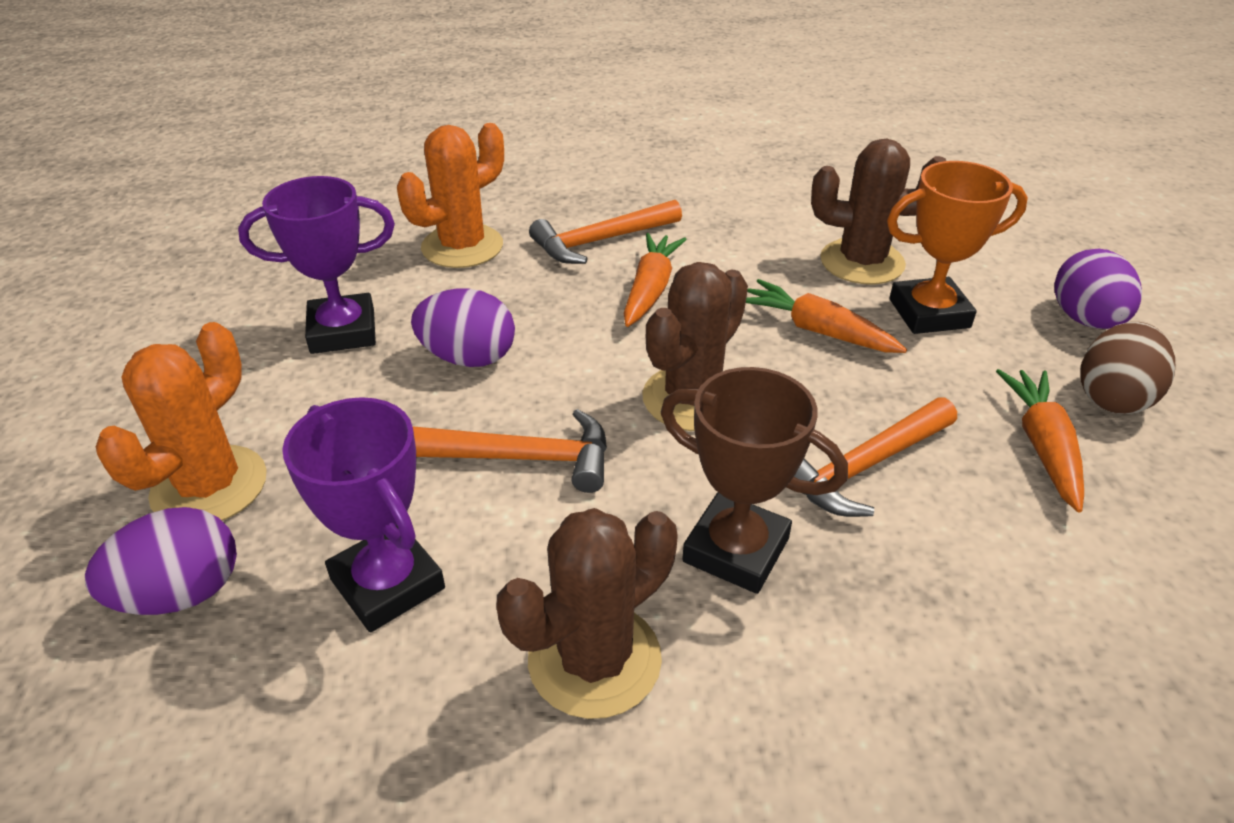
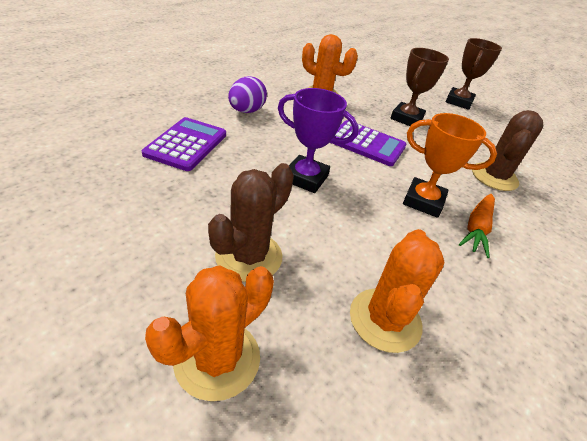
brown cactus: 3 -> 2
brown egg: 1 -> 0
brown trophy: 1 -> 2
orange cactus: 2 -> 3
orange carrot: 3 -> 1
orange hammer: 3 -> 0
purple calculator: 0 -> 2
purple egg: 3 -> 1
purple trophy: 2 -> 1

